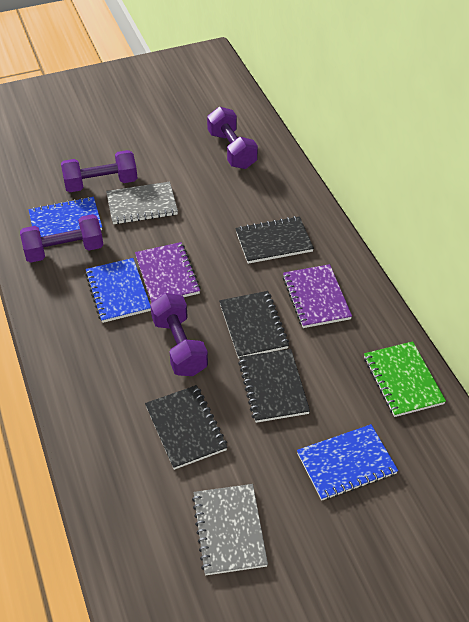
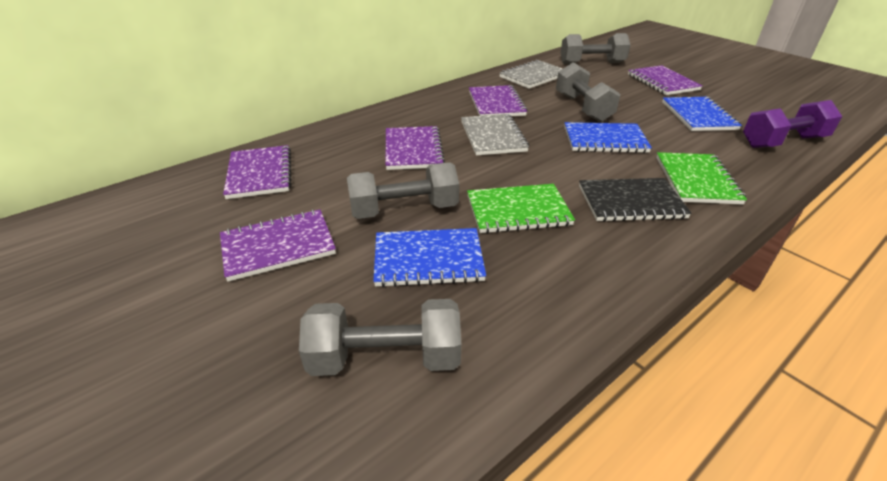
black notebook: 4 -> 1
green notebook: 1 -> 2
grey dumbbell: 0 -> 4
purple dumbbell: 4 -> 1
purple notebook: 2 -> 5

